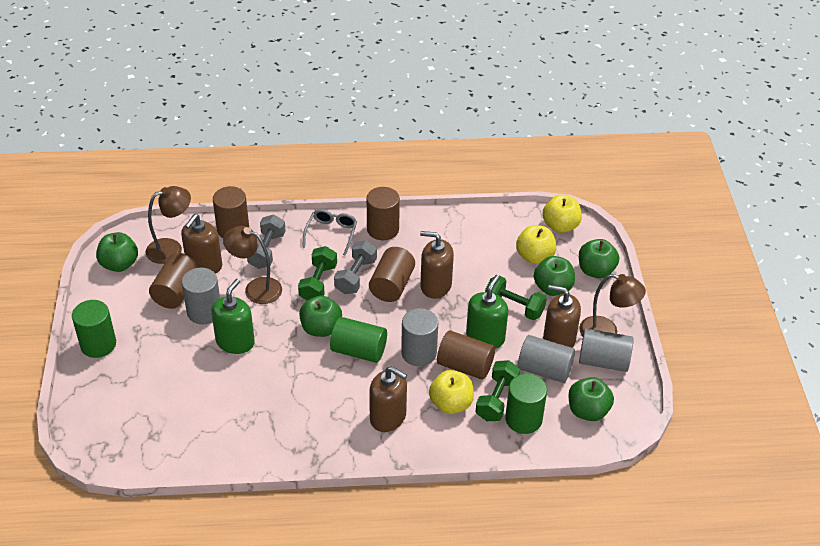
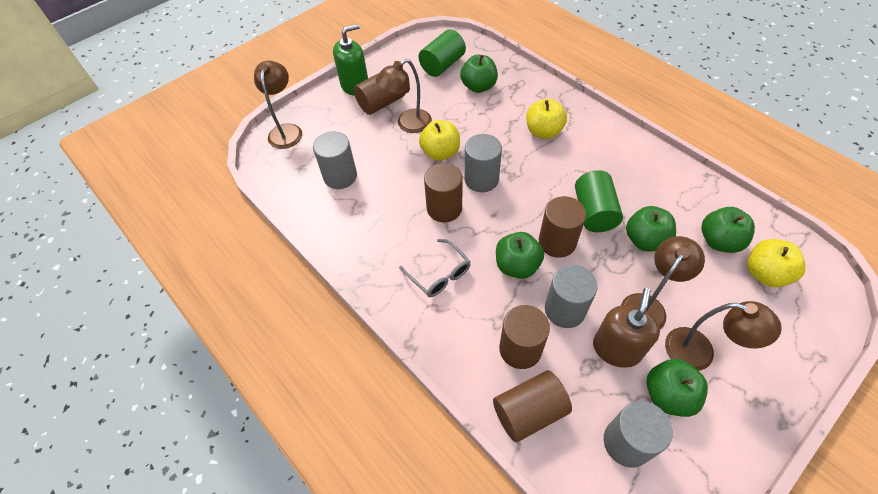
brown lamp: 3 -> 4
brown soap dispenser: 4 -> 1
green cylinder: 3 -> 2
green dumbbell: 3 -> 0
green soap dispenser: 2 -> 1
grey dumbbell: 2 -> 0

